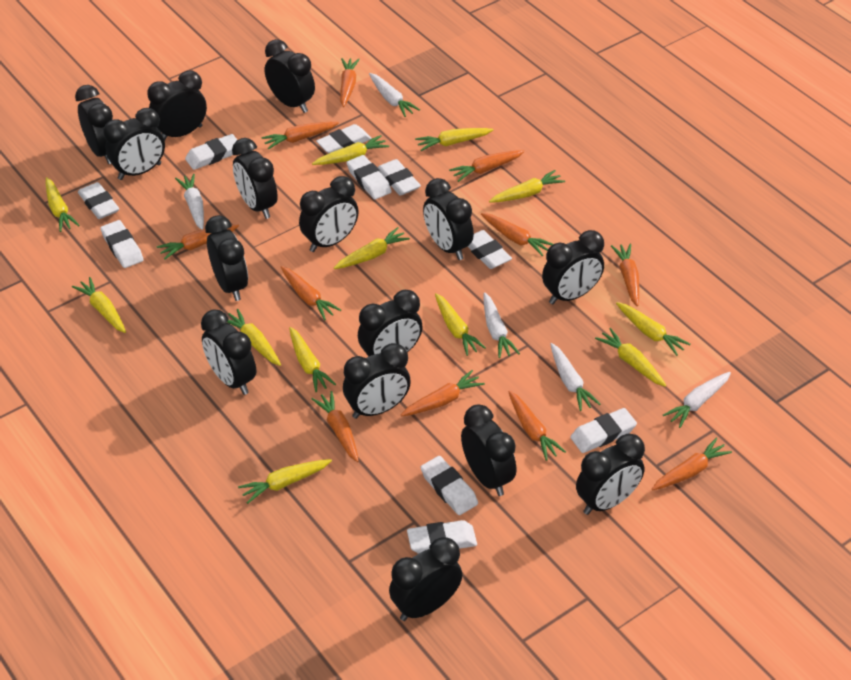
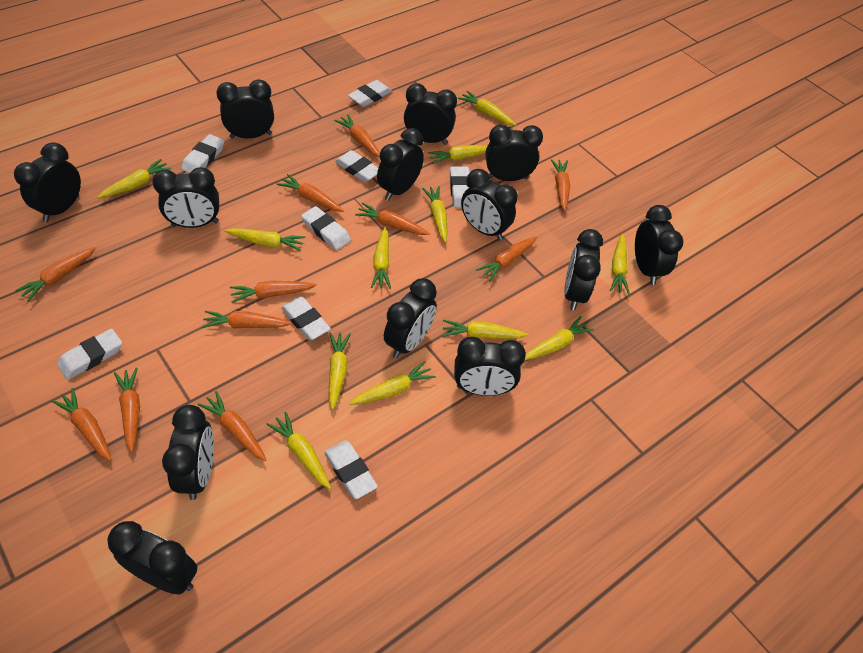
black clock: 15 -> 13
white carrot: 5 -> 0
white eraser: 10 -> 8

